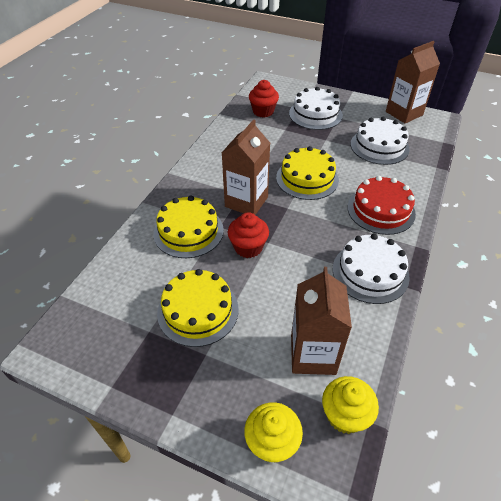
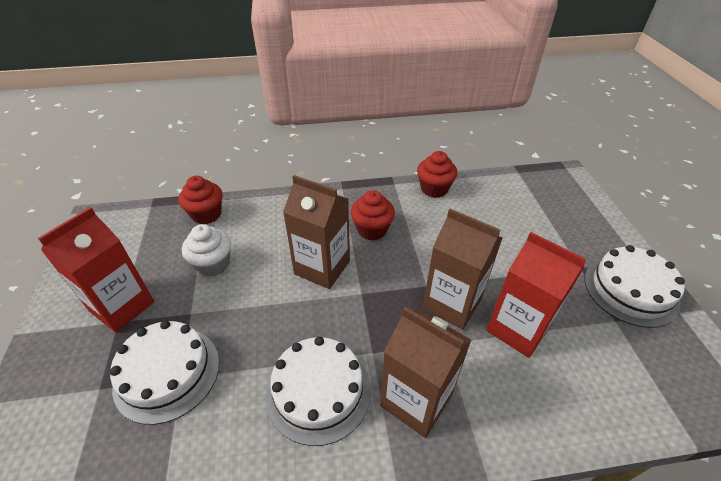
red cake: 1 -> 0
red carton: 0 -> 2
red cupcake: 2 -> 3
white cupcake: 0 -> 1
yellow cake: 3 -> 0
yellow cupcake: 2 -> 0

